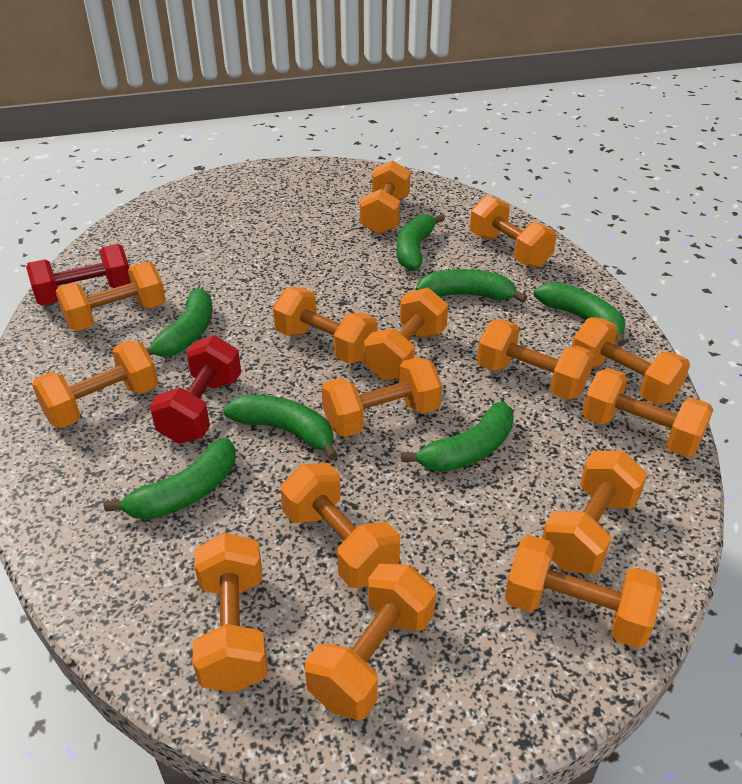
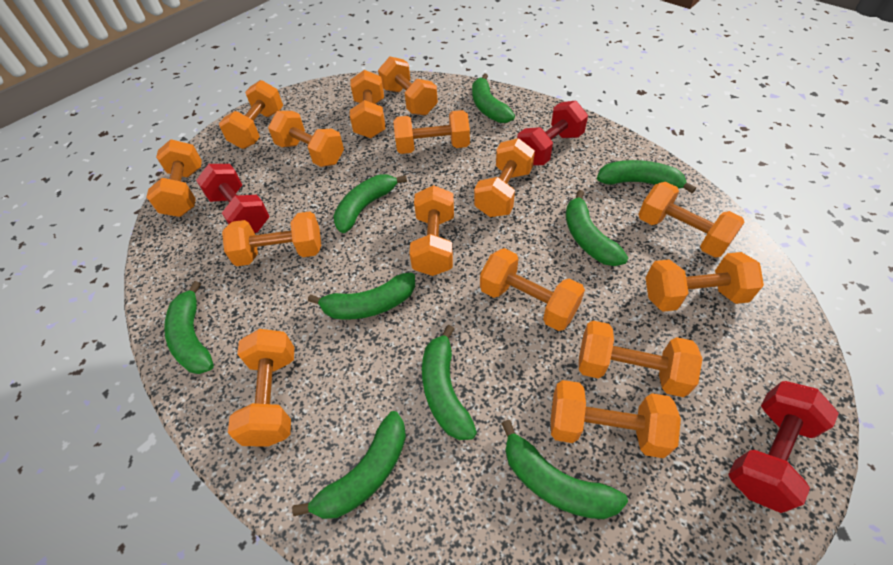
green banana: 7 -> 9
red dumbbell: 2 -> 3

